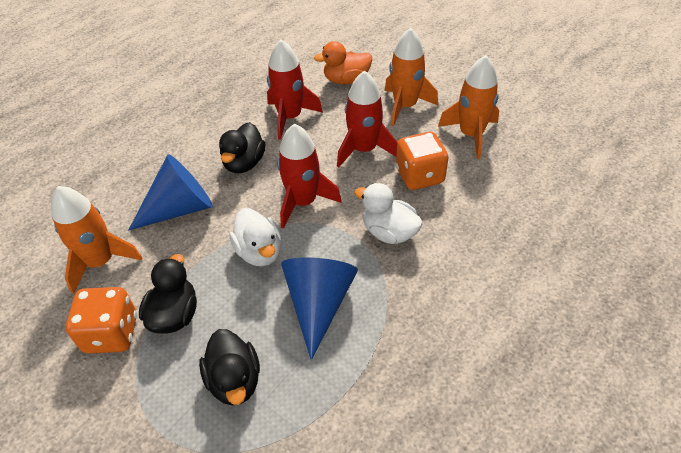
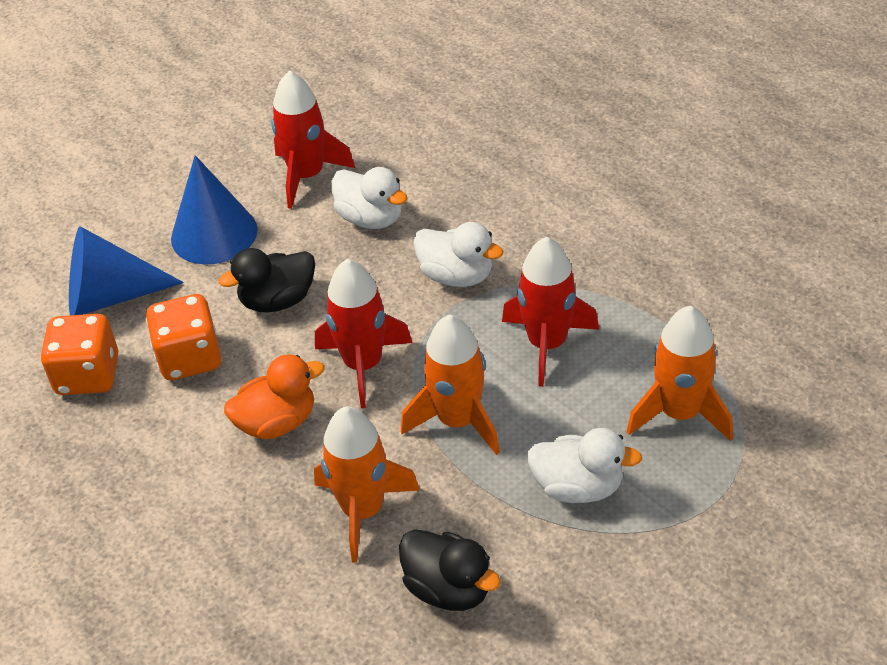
black duck: 3 -> 2
white duck: 2 -> 3

